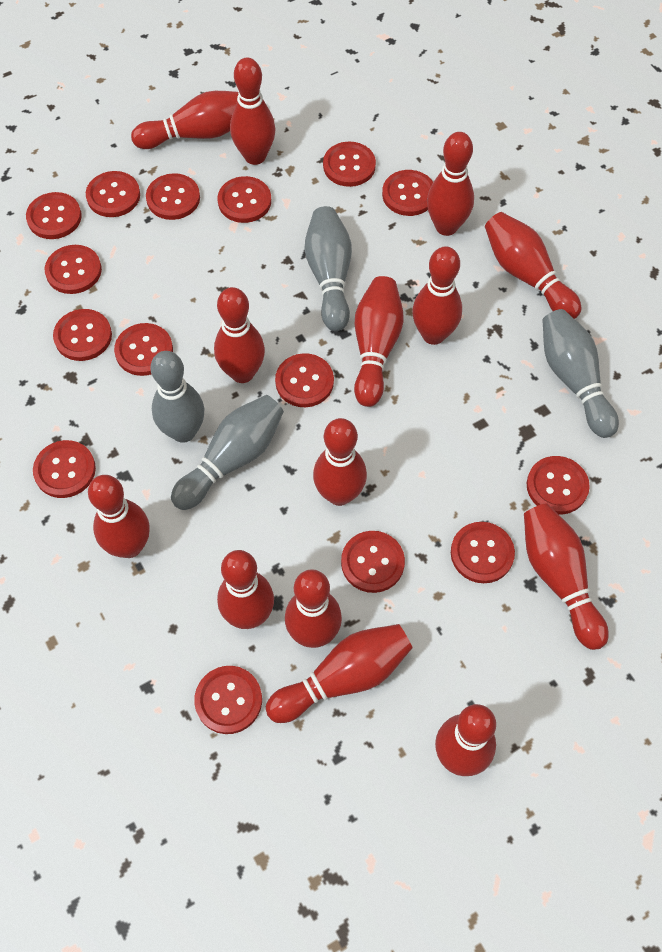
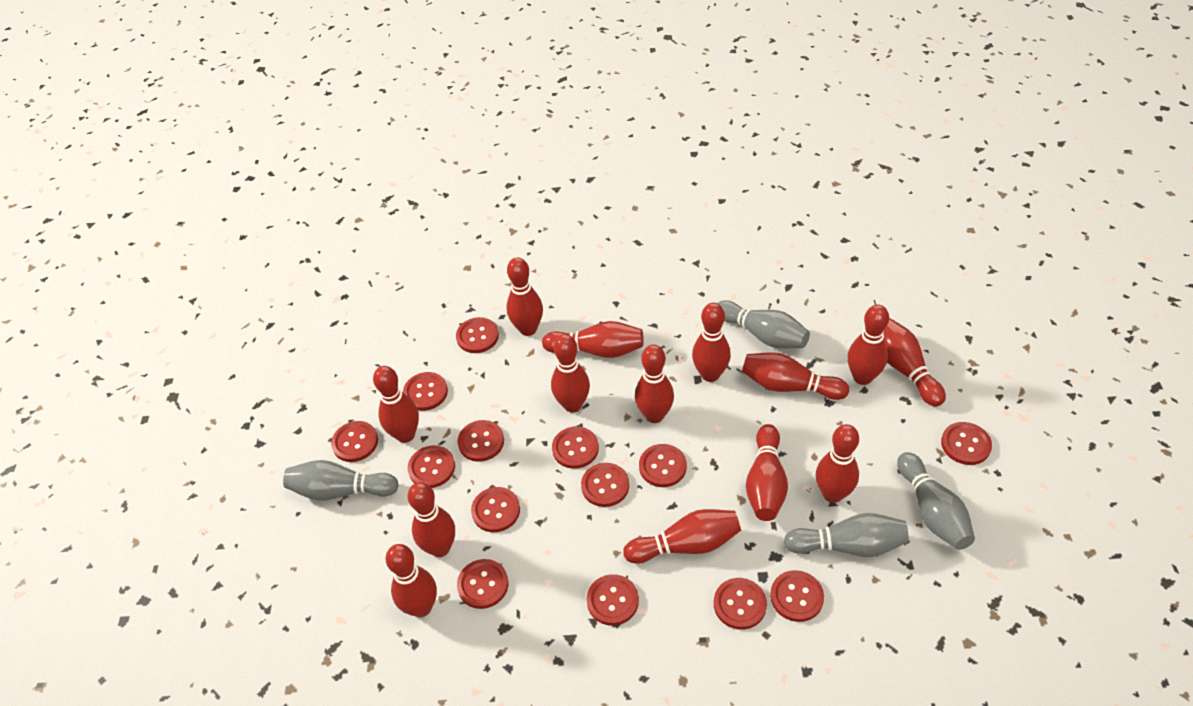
red button: 15 -> 14

